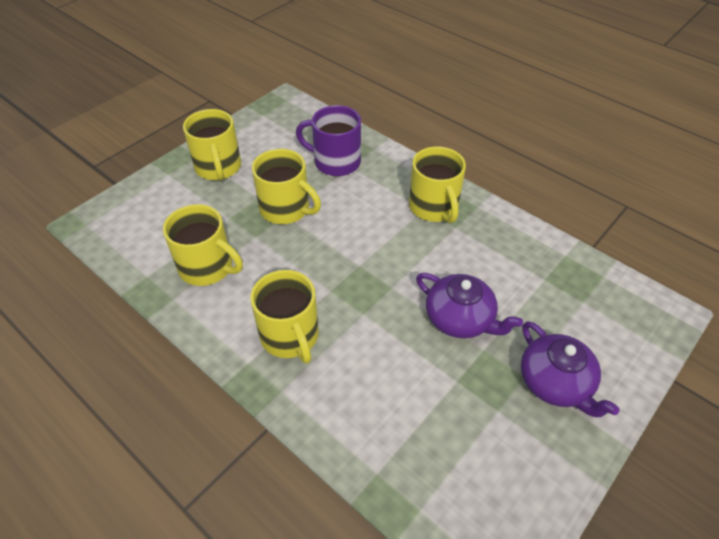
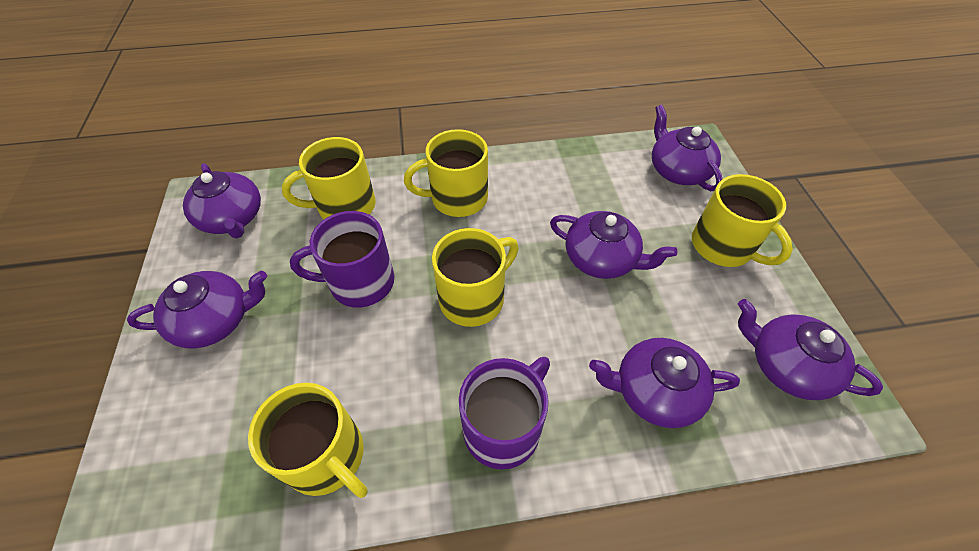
purple mug: 1 -> 2
purple teapot: 2 -> 6

